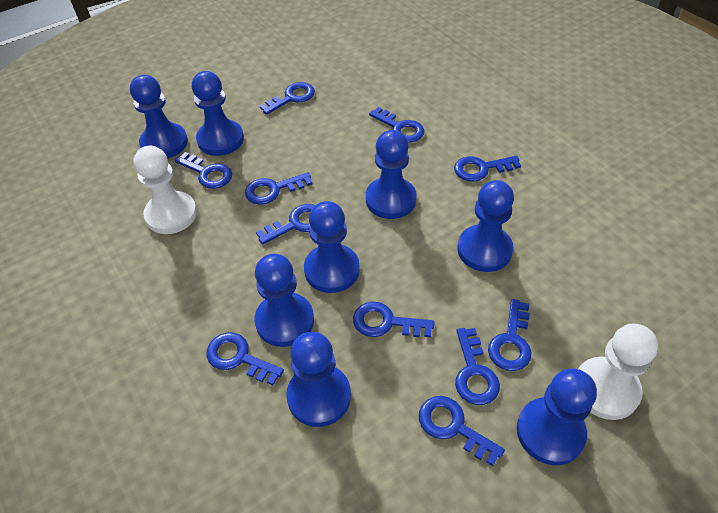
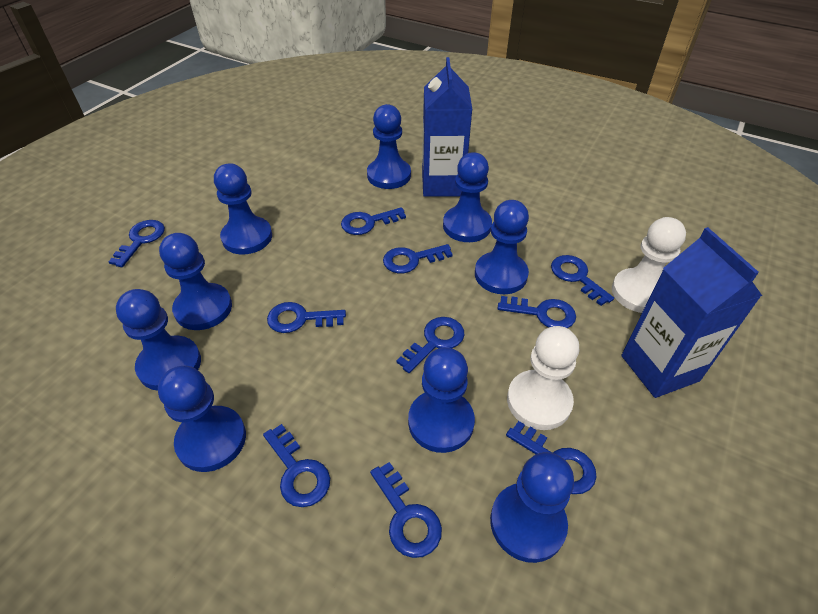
blue carton: 0 -> 2
blue key: 11 -> 10
blue pawn: 8 -> 9

